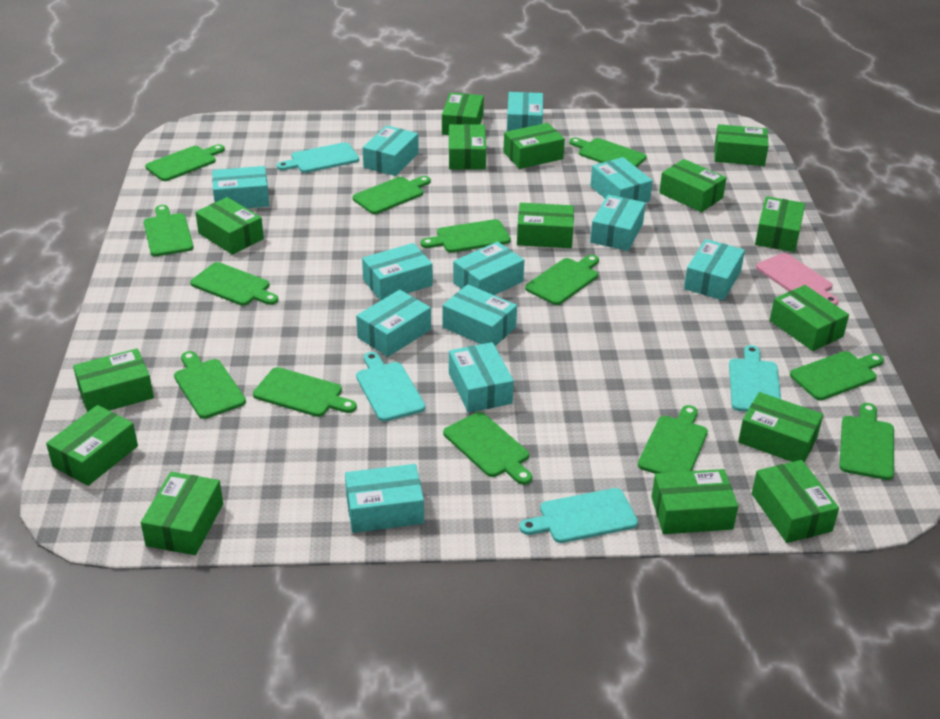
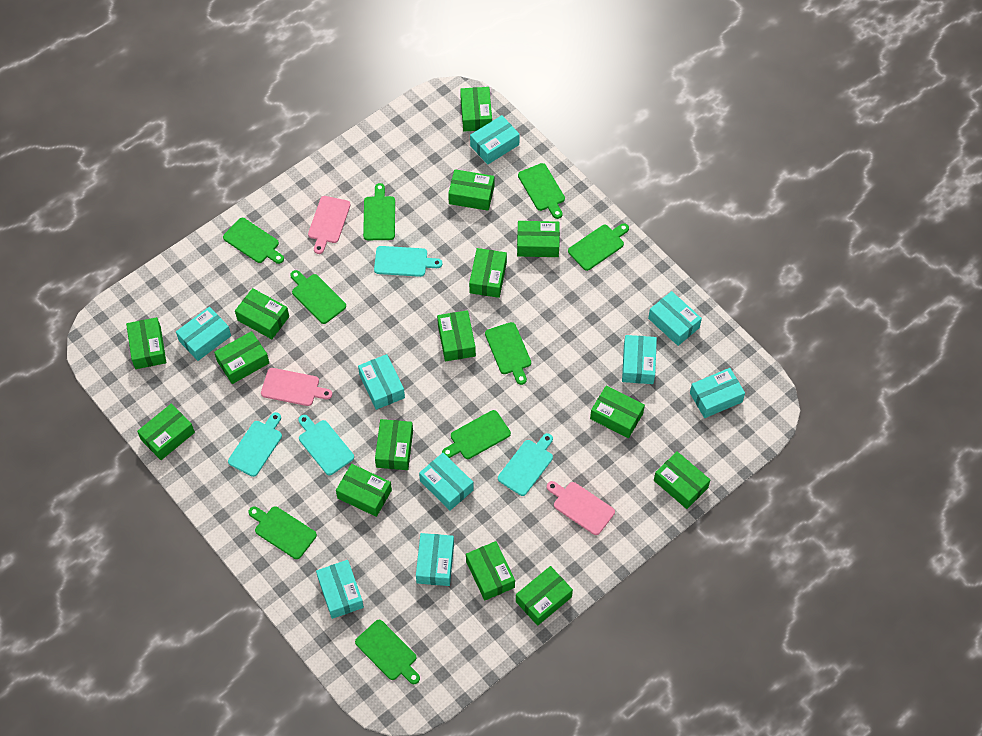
green cutting board: 13 -> 9
pink cutting board: 1 -> 3
turquoise box: 12 -> 9

